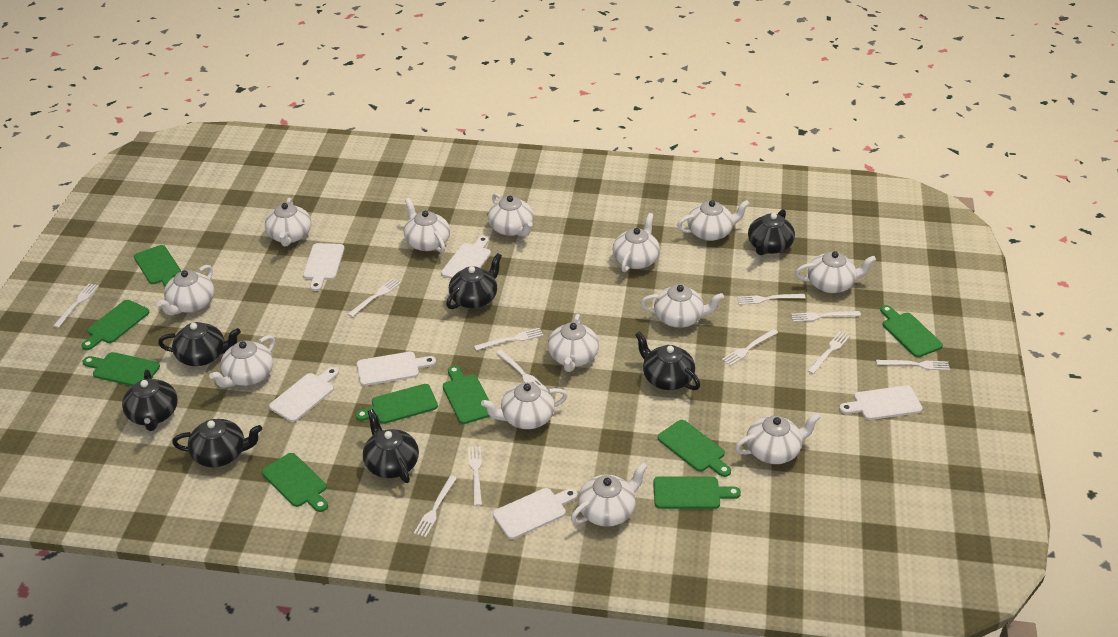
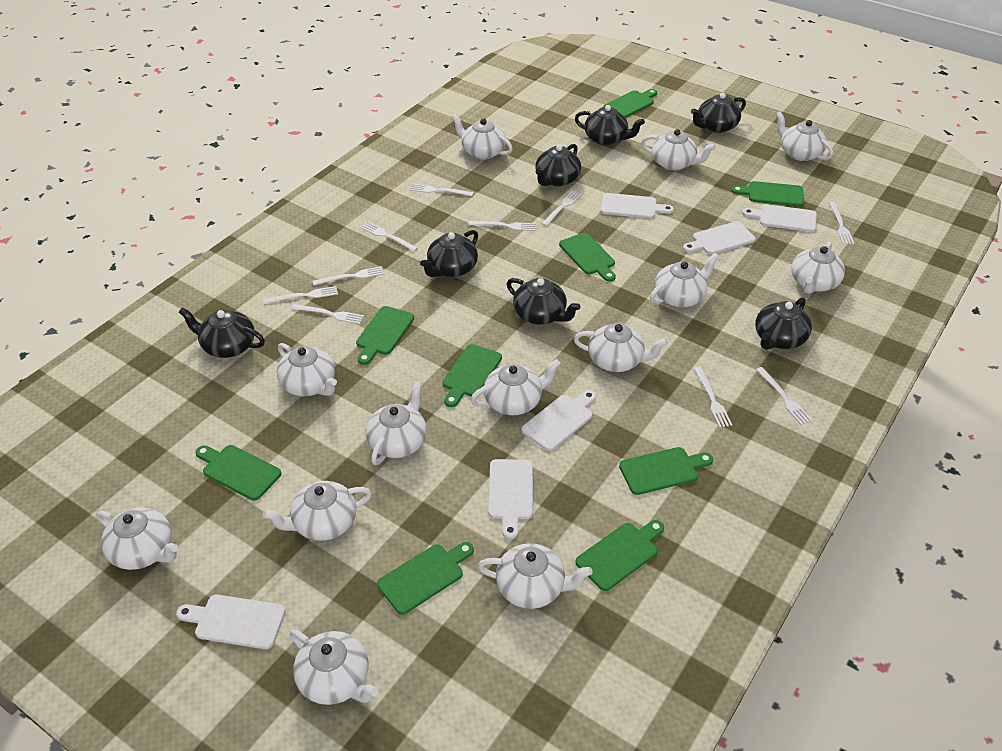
white fork: 11 -> 10

